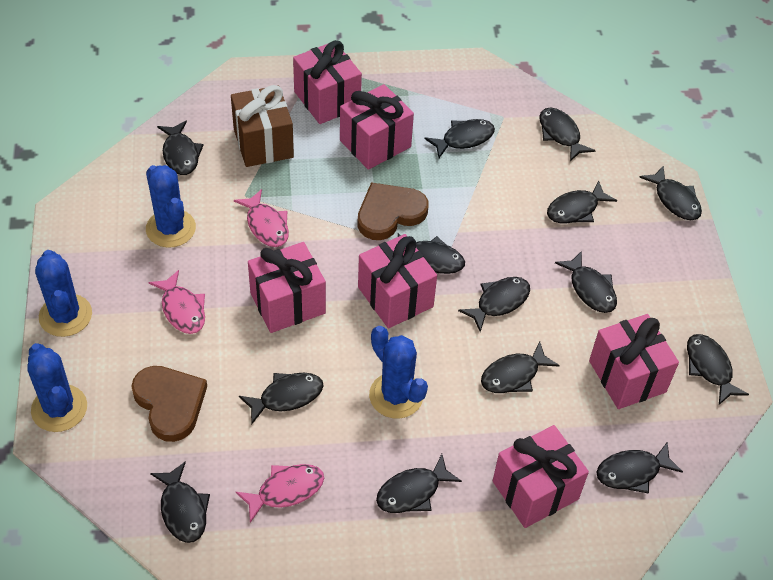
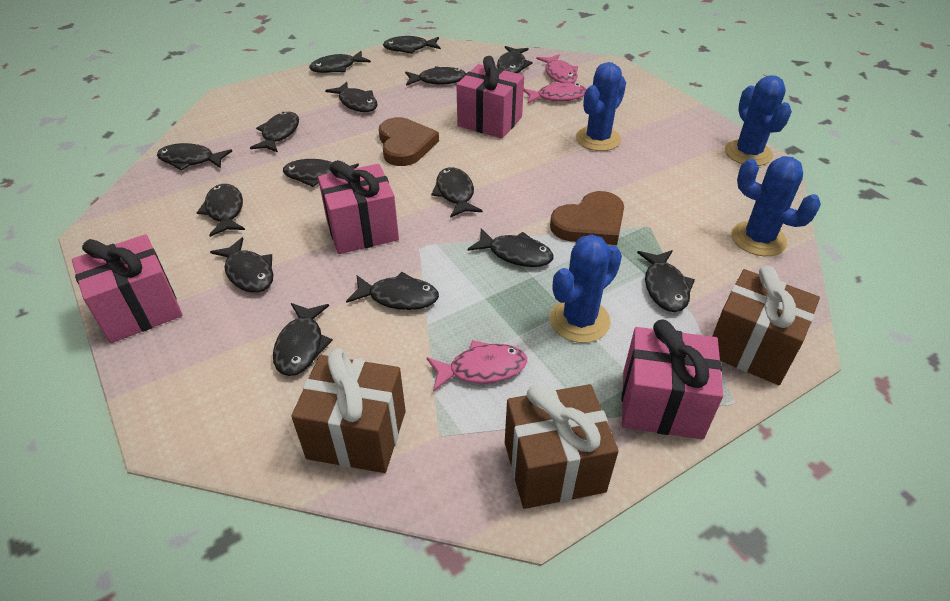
black fish: 14 -> 15
brown gift: 1 -> 3
pink gift: 6 -> 4

